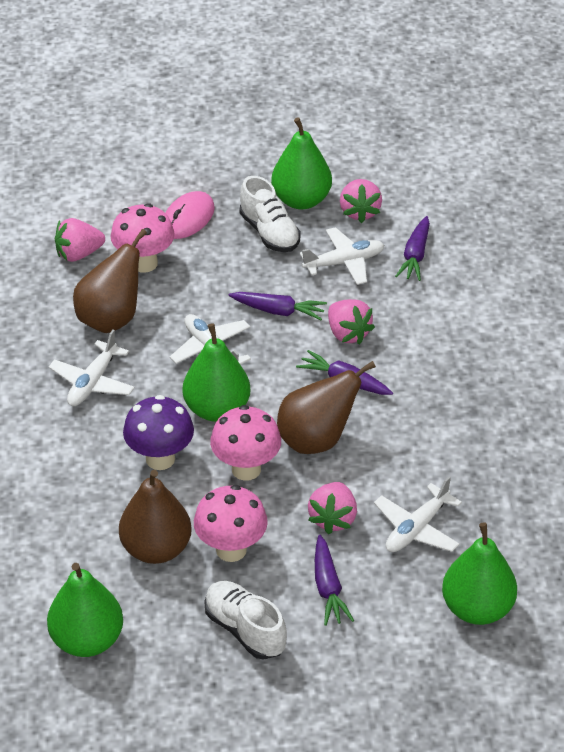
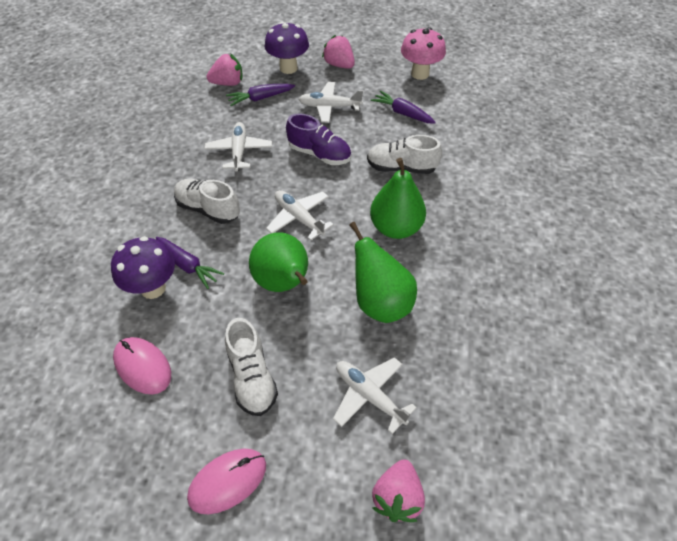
brown pear: 3 -> 0
green pear: 4 -> 3
pink mouse: 1 -> 2
pink mushroom: 3 -> 1
pink strawberry: 4 -> 3
purple carrot: 4 -> 3
purple mushroom: 1 -> 2
purple shoe: 0 -> 1
white shoe: 2 -> 3

